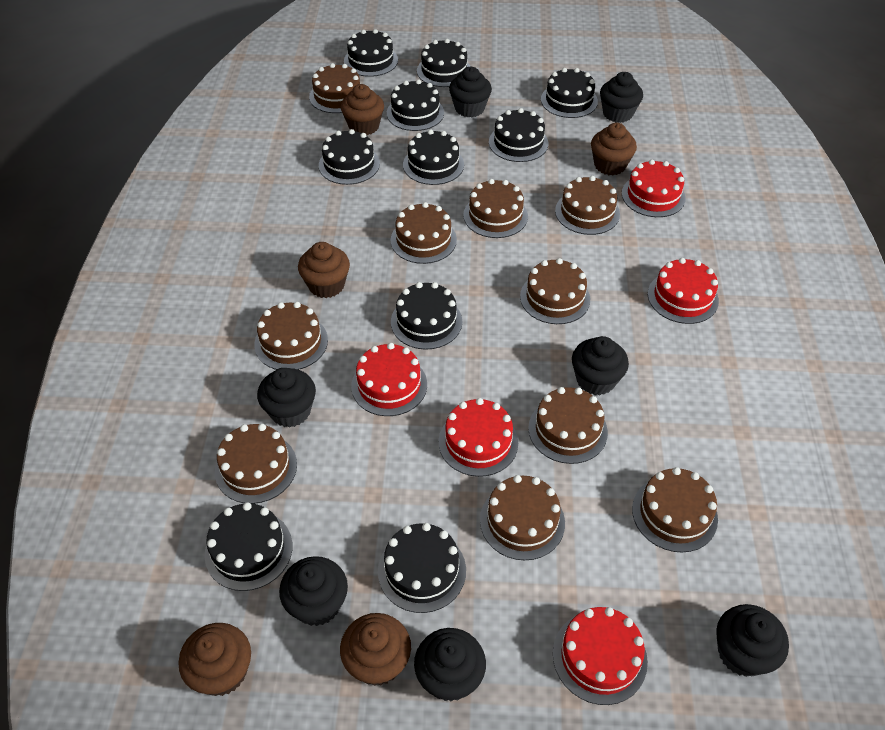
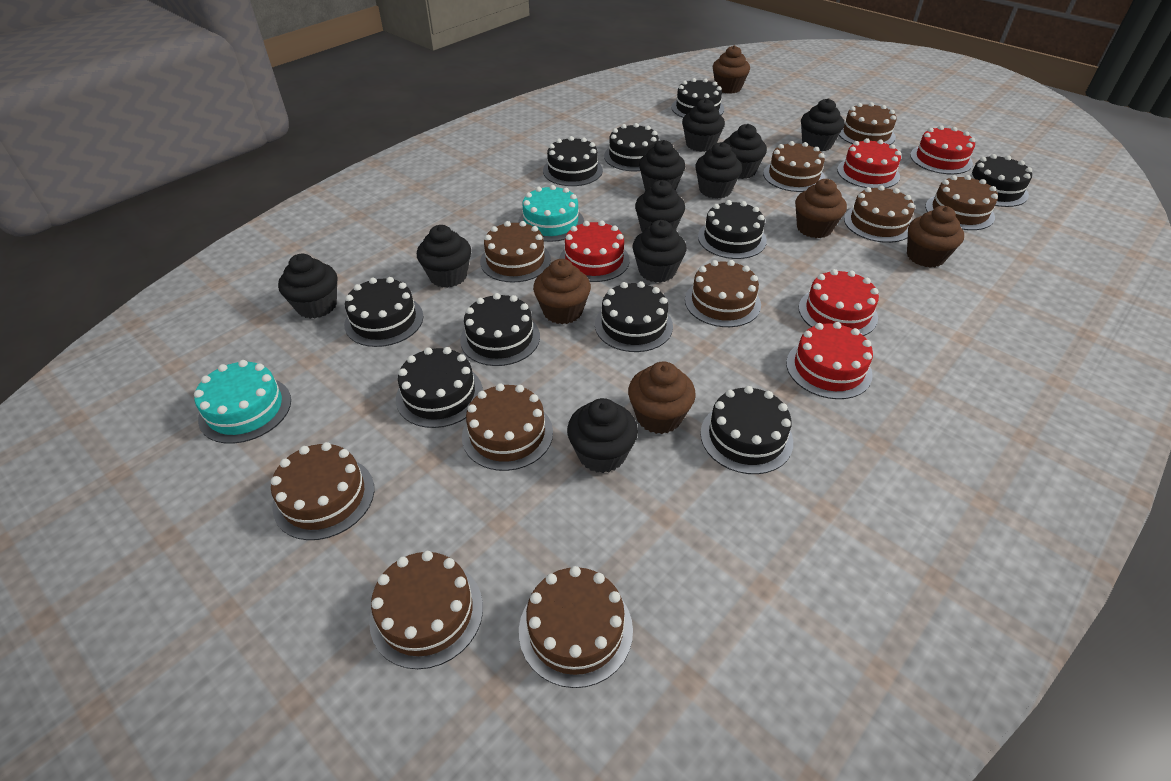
black cupcake: 7 -> 10
turquoise cake: 0 -> 2

